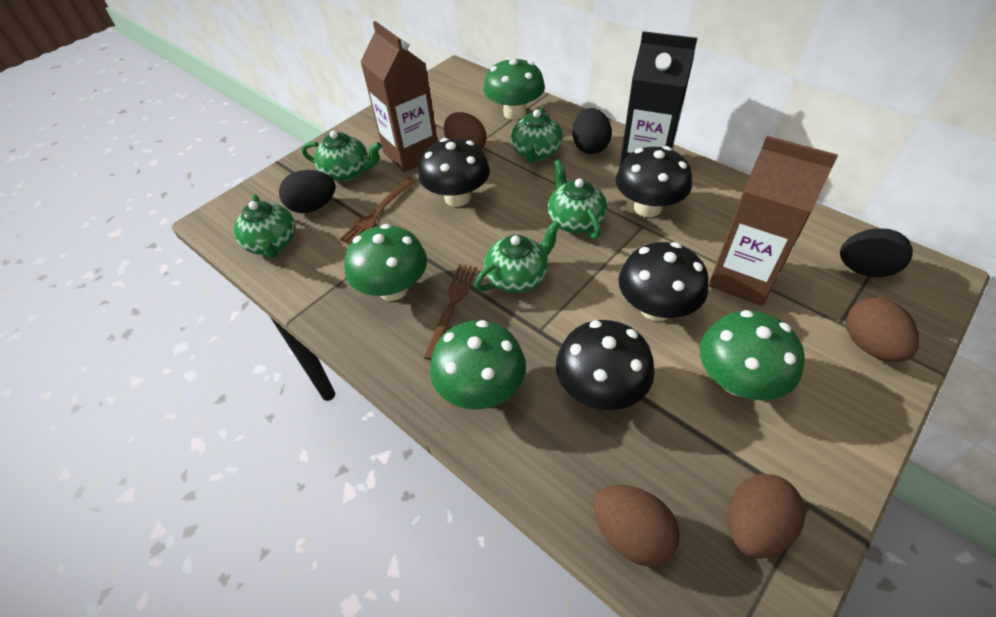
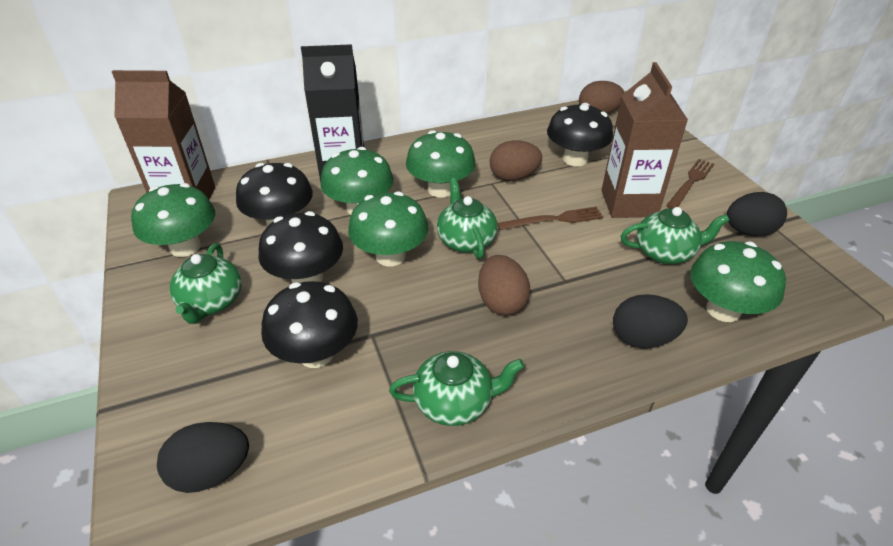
brown egg: 4 -> 3
green mushroom: 4 -> 5
green teapot: 5 -> 4

